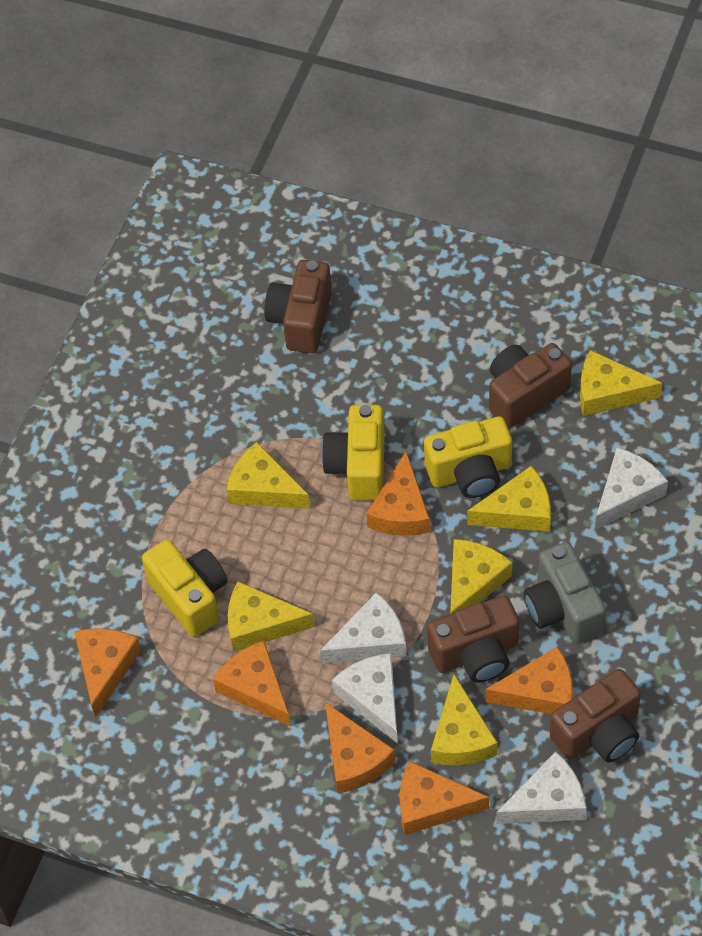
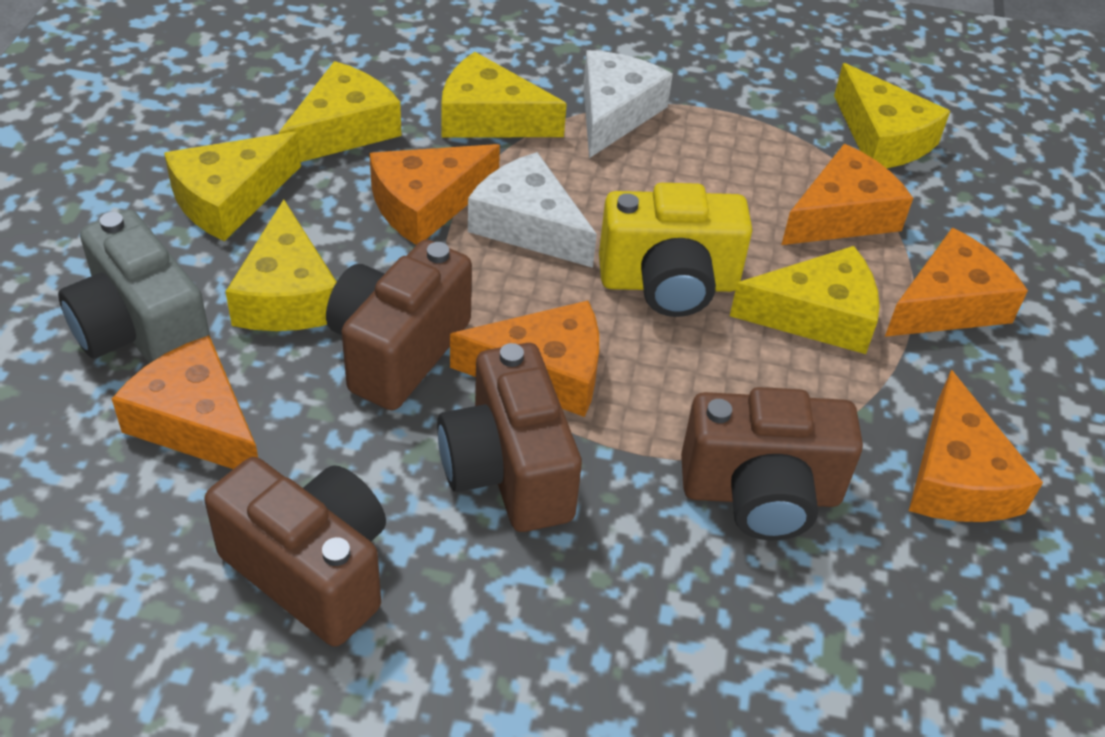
white cheese: 4 -> 2
yellow camera: 3 -> 1

